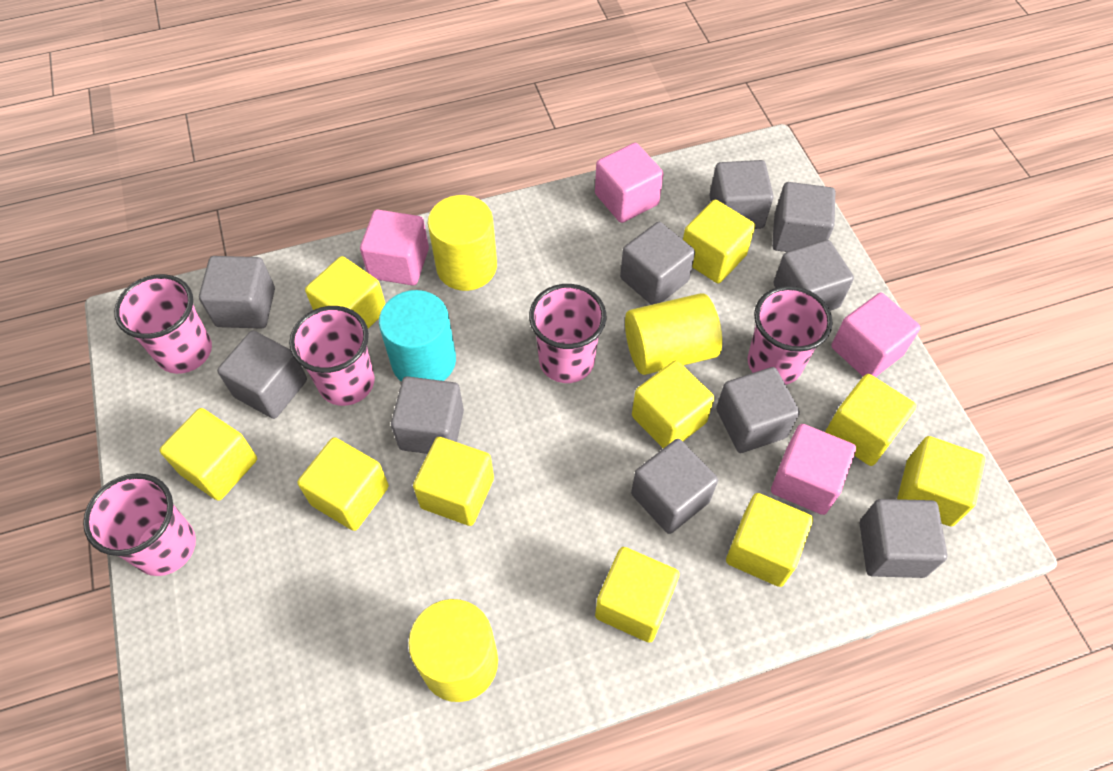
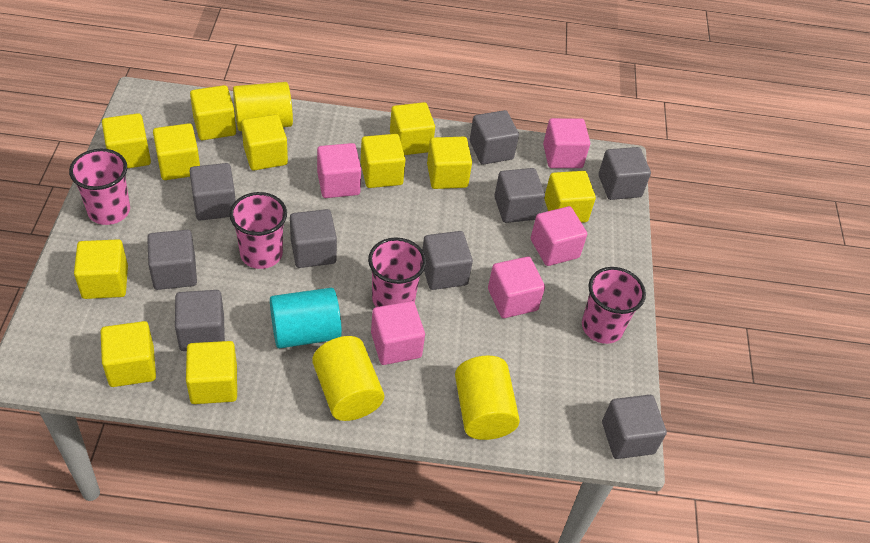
grey cube: 10 -> 9
pink cube: 4 -> 5
pink cup: 5 -> 4
yellow cube: 10 -> 11

